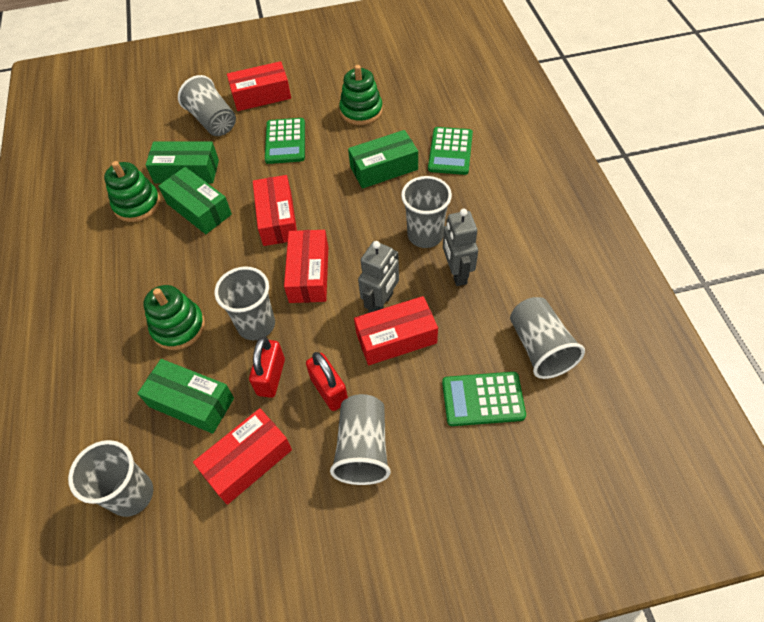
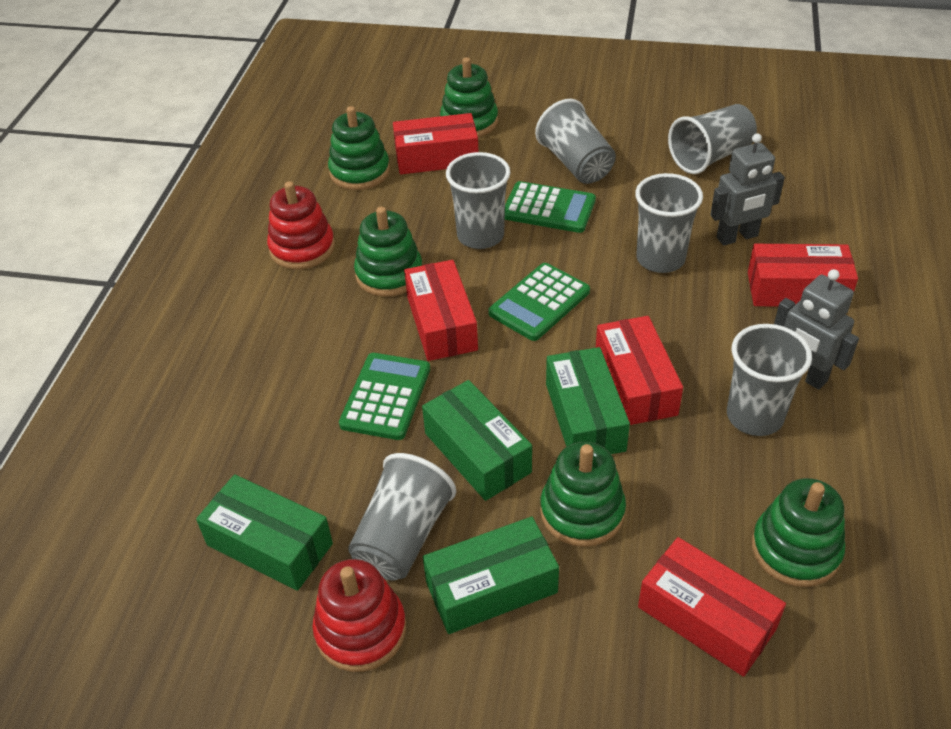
green stacking toy: 3 -> 5
red padlock: 2 -> 0
red stacking toy: 0 -> 2

